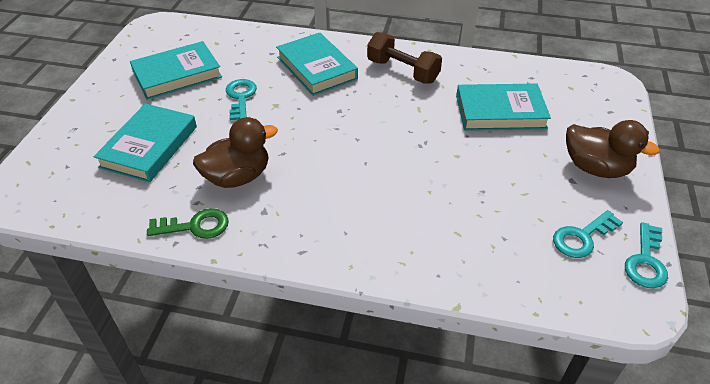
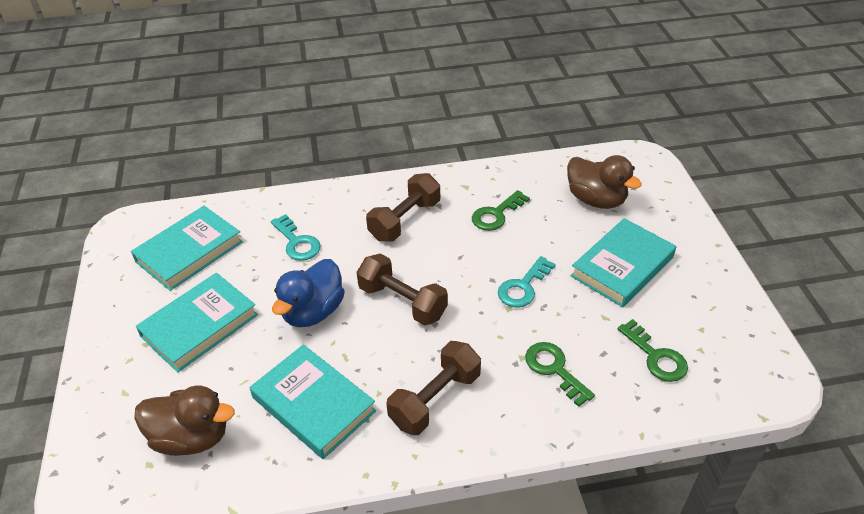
blue duck: 0 -> 1
brown dumbbell: 1 -> 3
green key: 1 -> 3
turquoise key: 3 -> 2

